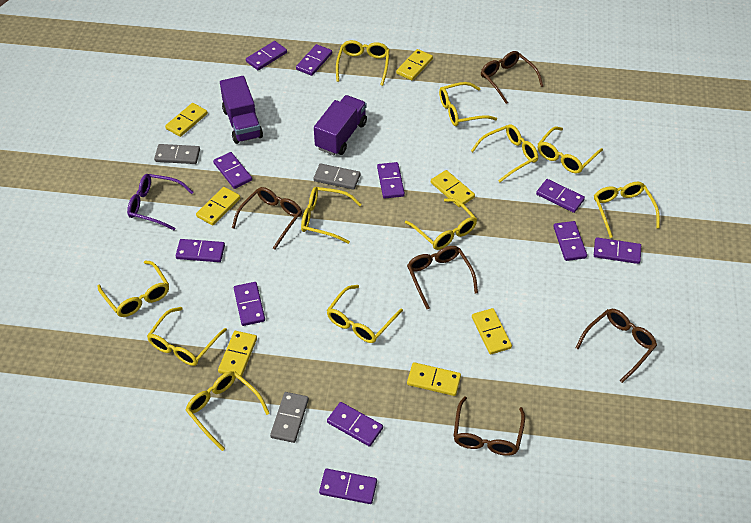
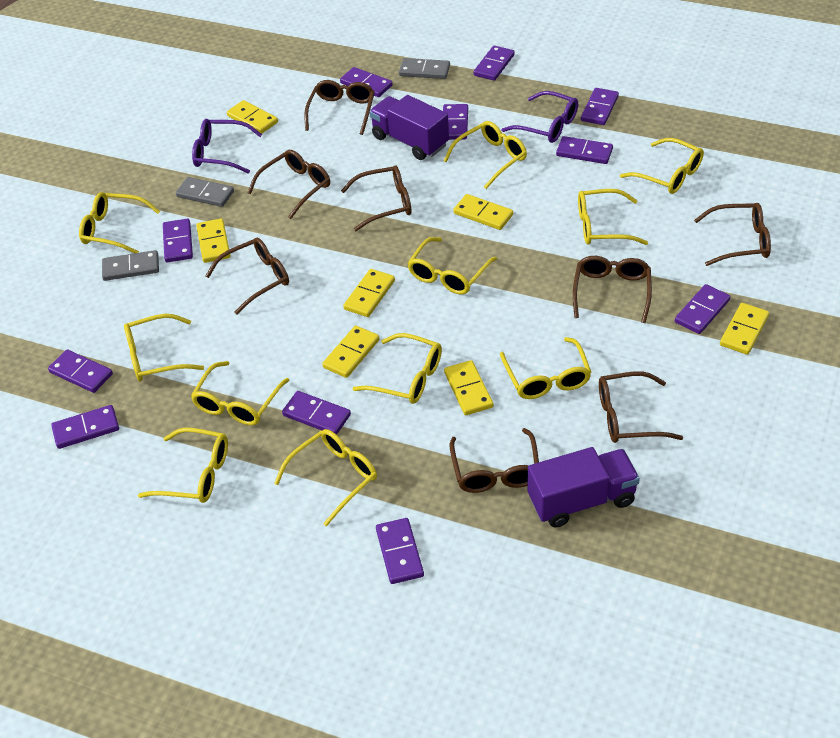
brown glasses: 5 -> 8
purple glasses: 1 -> 2

